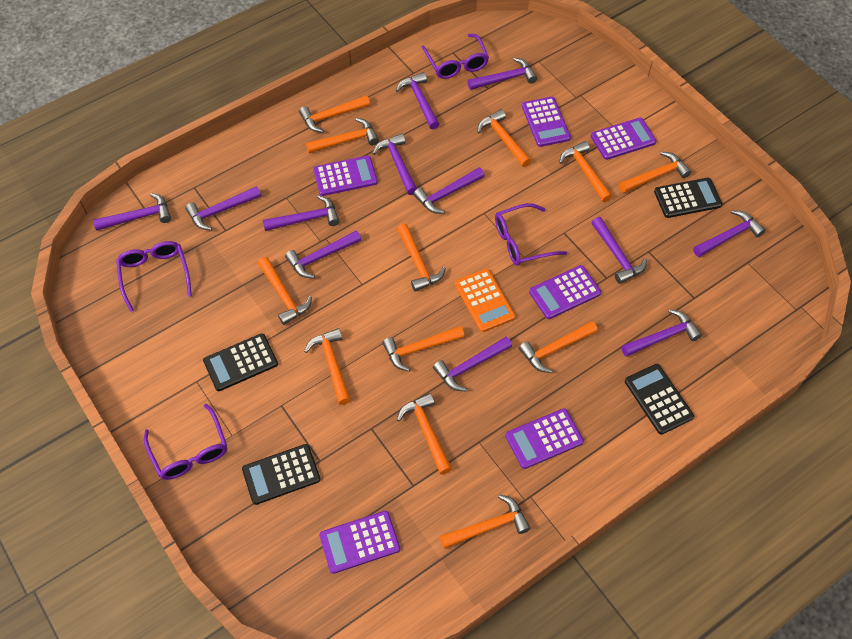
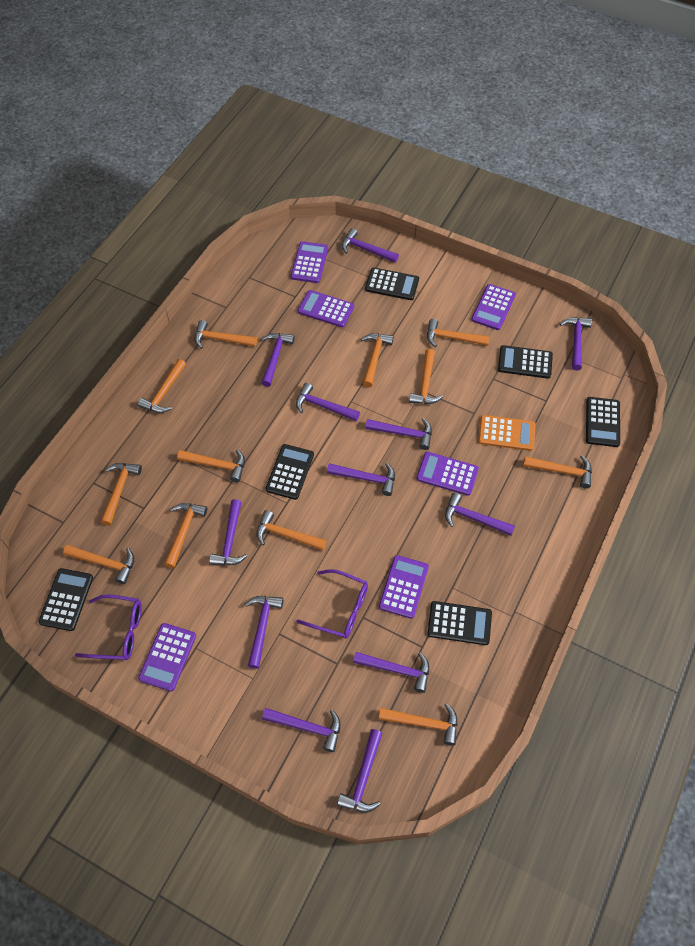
black calculator: 4 -> 6
purple glasses: 4 -> 2

